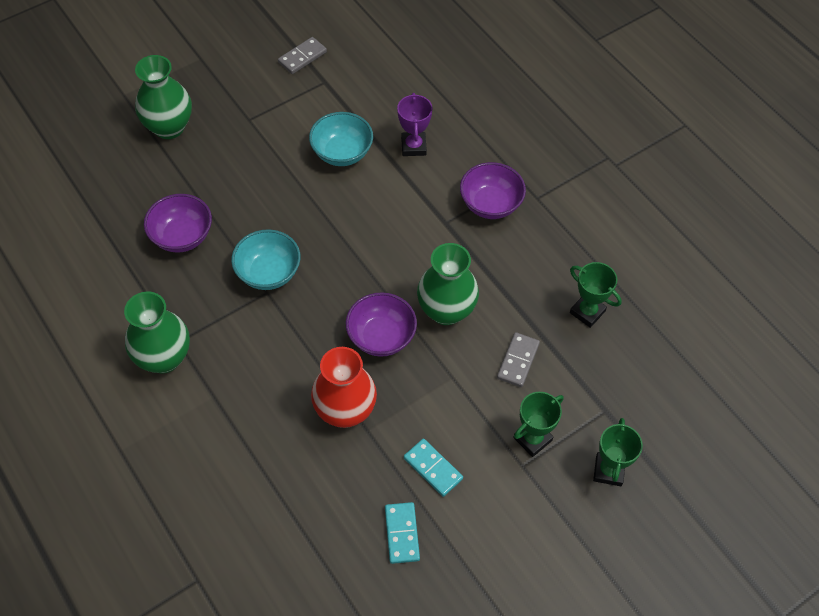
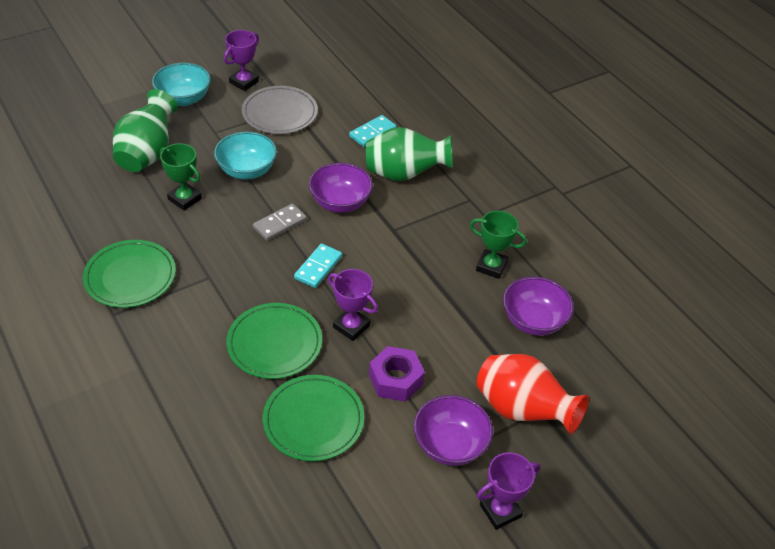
green plate: 0 -> 3
green trophy: 3 -> 2
green vase: 3 -> 2
grey domino: 2 -> 1
grey plate: 0 -> 1
purple nut: 0 -> 1
purple trophy: 1 -> 3

